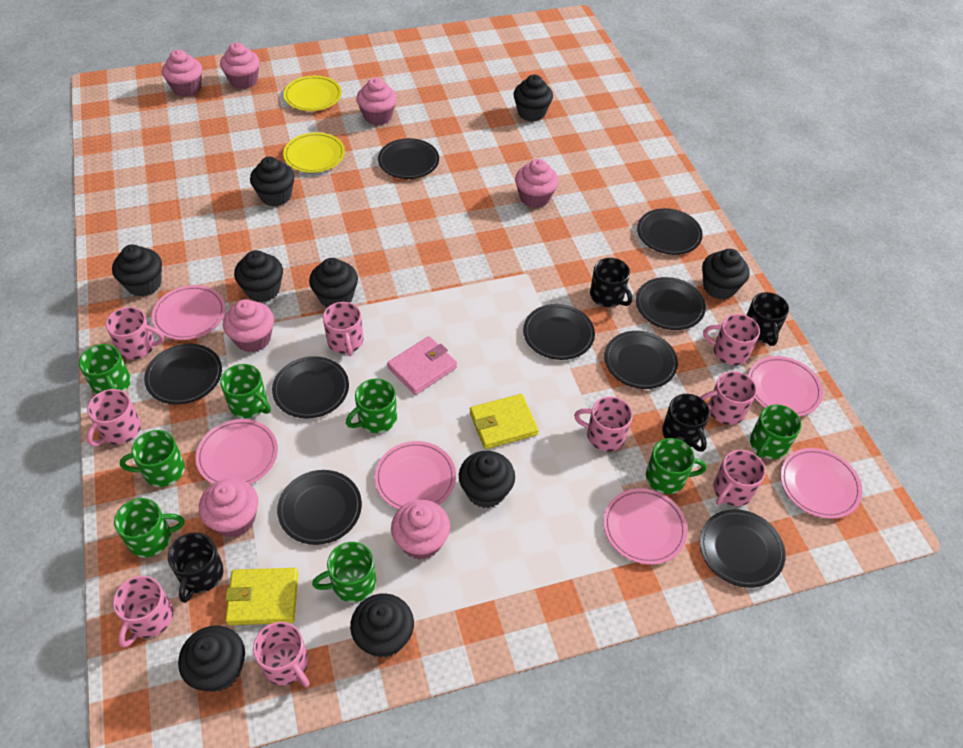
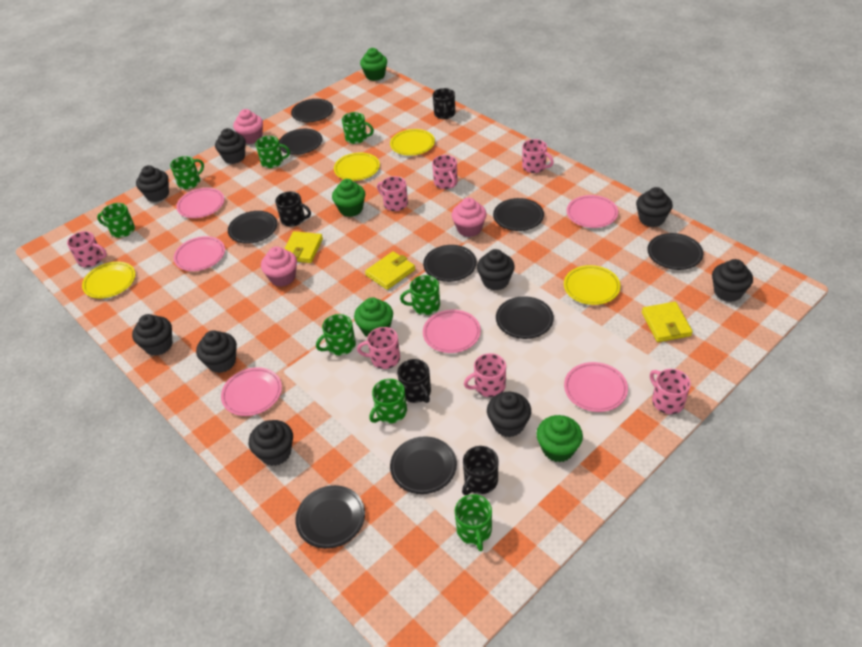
green cupcake: 0 -> 4
pink cupcake: 7 -> 3
pink mug: 9 -> 7
pink wallet: 1 -> 0
yellow plate: 2 -> 4
yellow wallet: 2 -> 3

